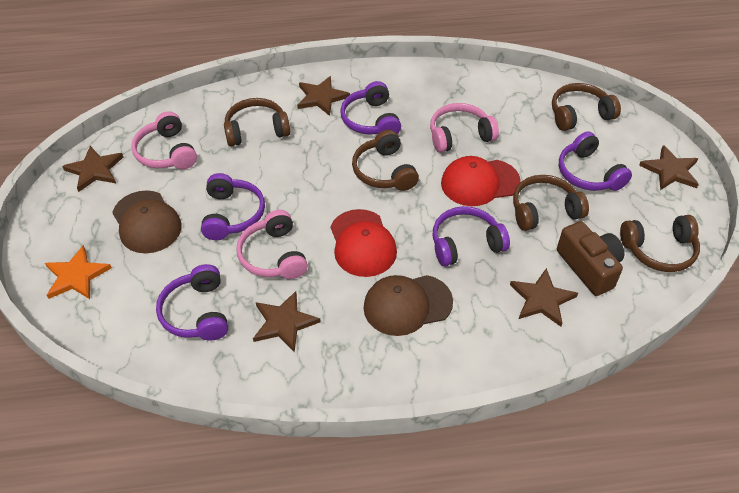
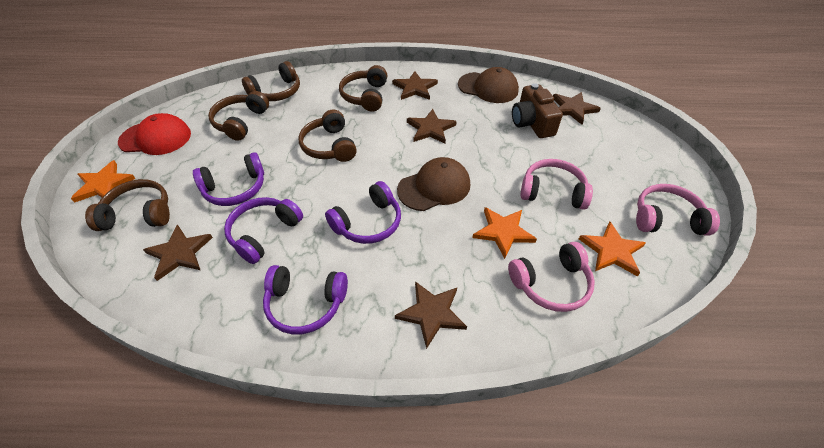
orange star: 1 -> 3
purple headphones: 5 -> 4
red cap: 2 -> 1

